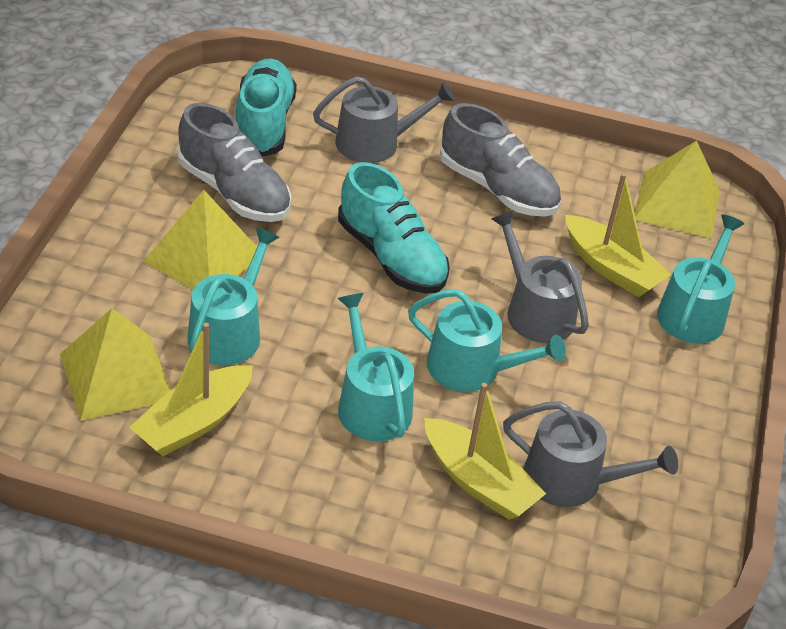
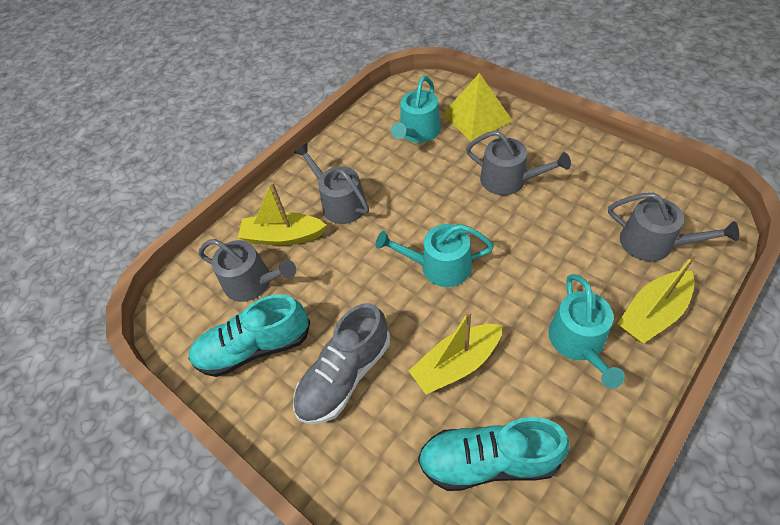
grey shoe: 2 -> 1
grey watering can: 3 -> 4
turquoise watering can: 4 -> 3
yellow pyramid: 3 -> 1

